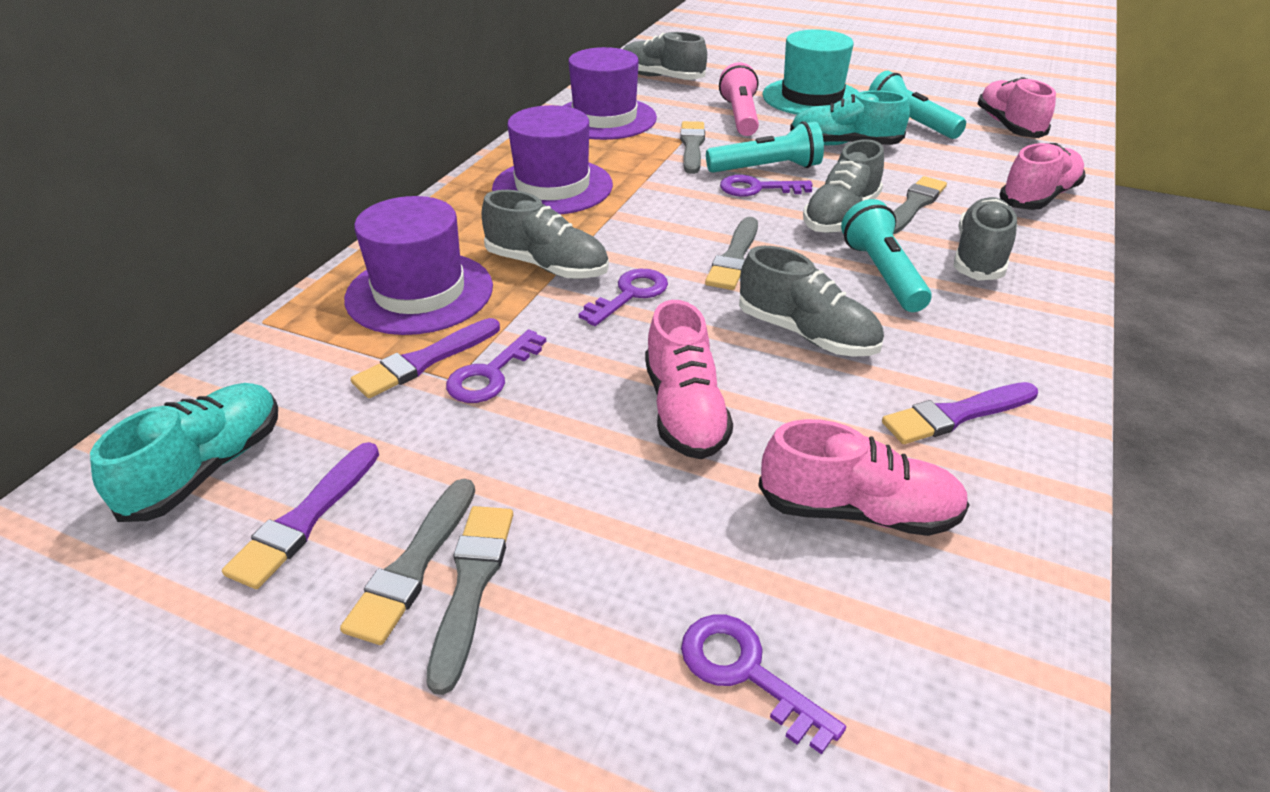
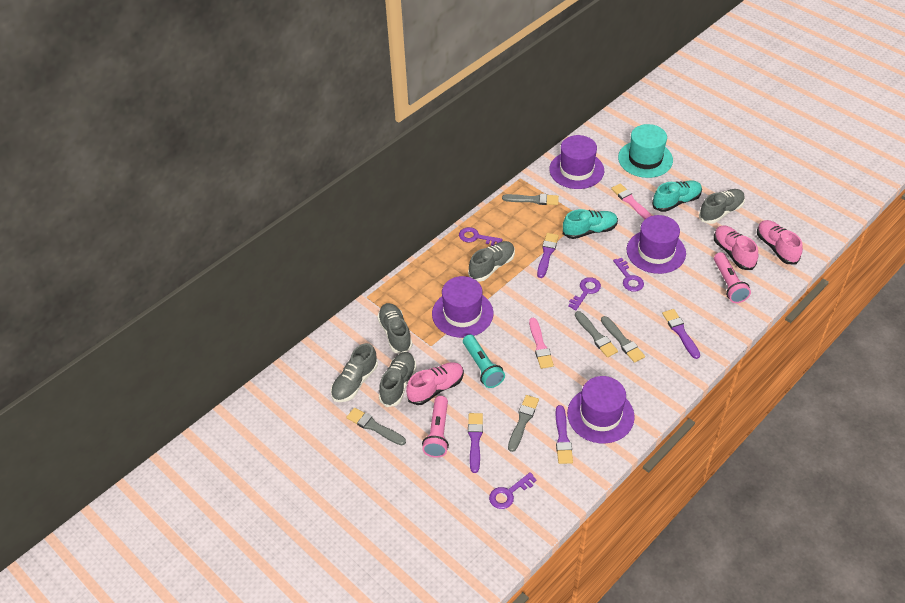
pink brush: 0 -> 2
pink flashlight: 1 -> 2
pink shoe: 4 -> 3
purple brush: 3 -> 4
purple hat: 3 -> 4
turquoise flashlight: 3 -> 1

